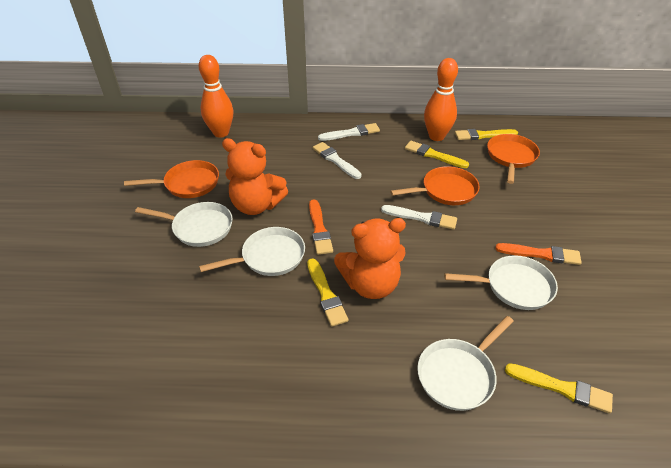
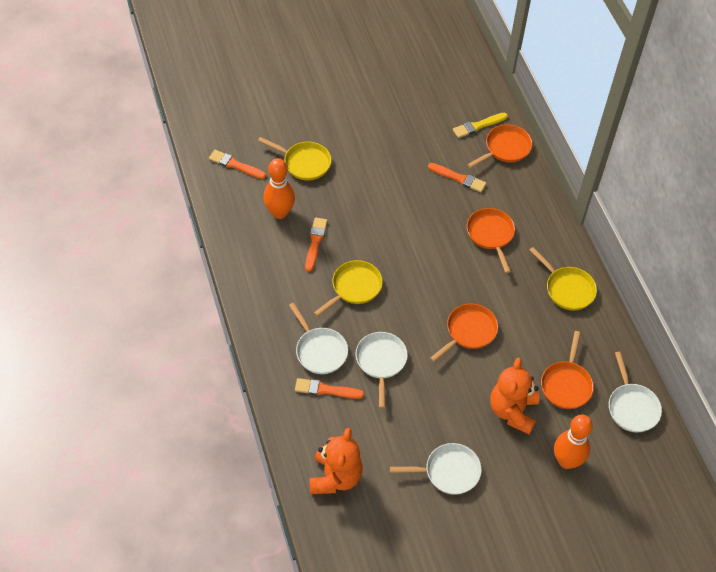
orange brush: 2 -> 4
orange pan: 3 -> 4
white brush: 3 -> 0
yellow brush: 4 -> 1
yellow pan: 0 -> 3

